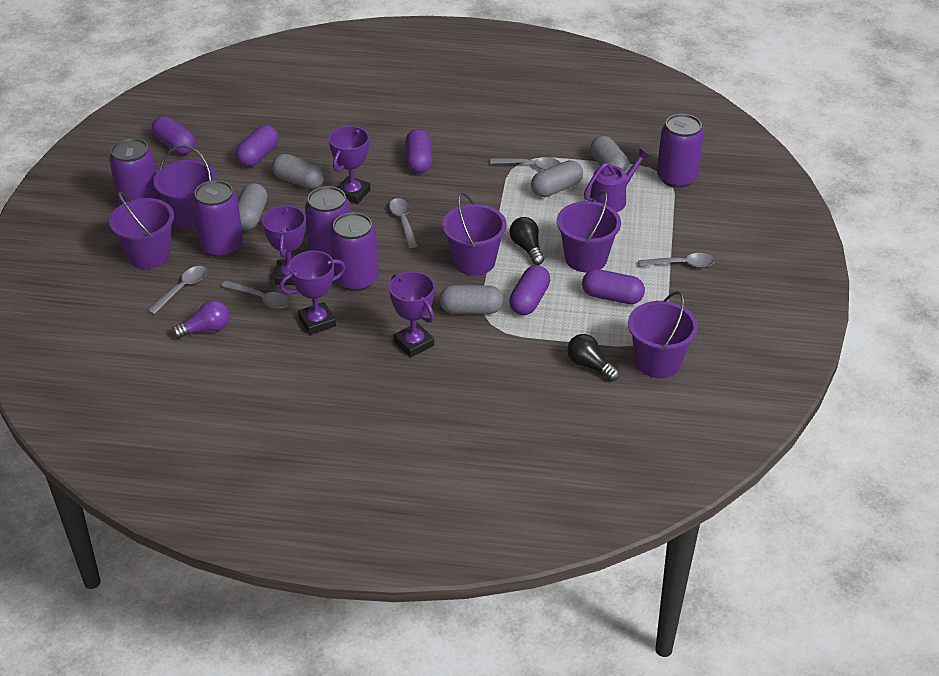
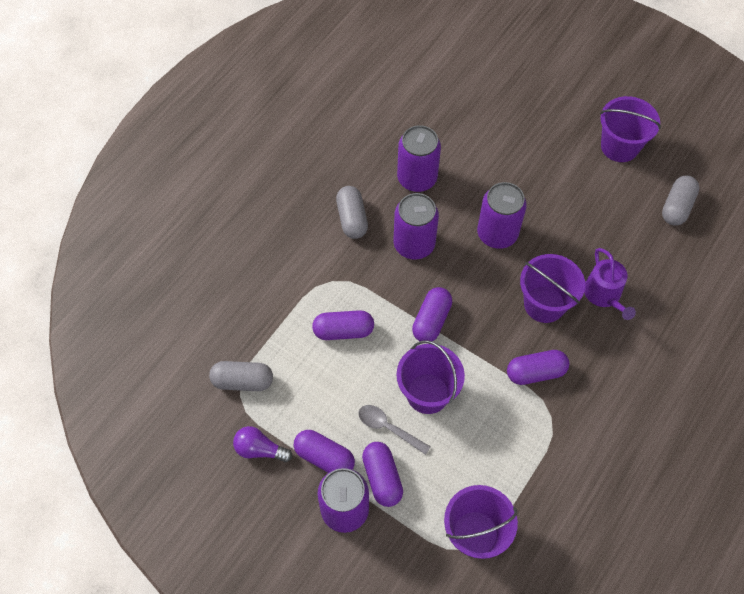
black light bulb: 2 -> 0
grey capsule: 5 -> 3
grey spoon: 5 -> 1
purple bucket: 5 -> 4
purple can: 5 -> 4
purple trophy: 4 -> 0

